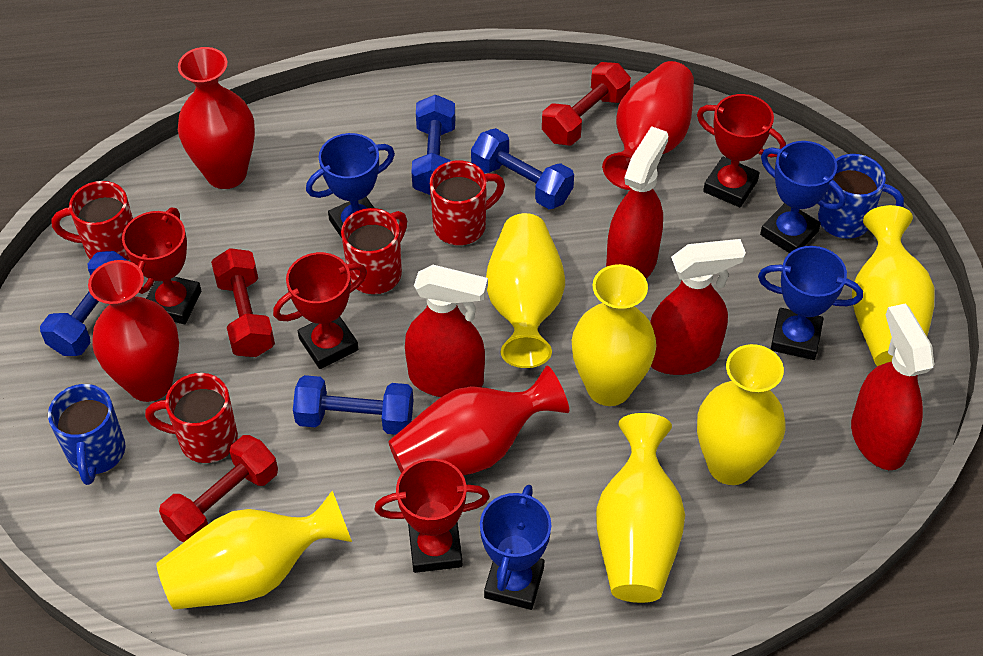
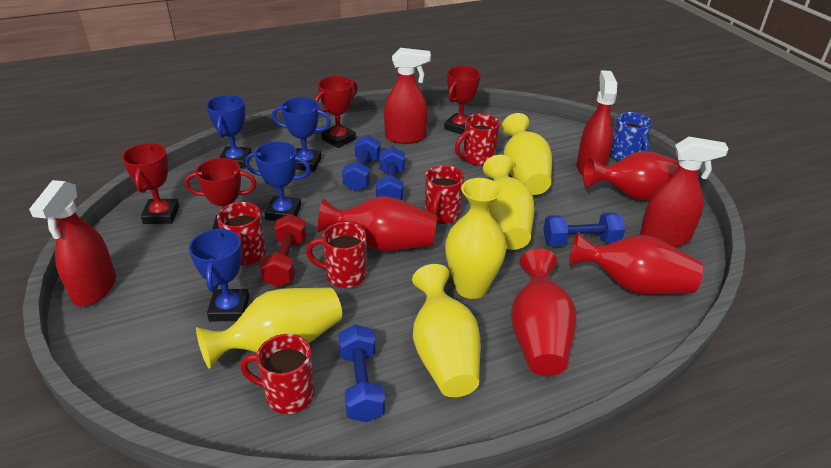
blue mug: 2 -> 1
red dumbbell: 3 -> 1
red mug: 4 -> 5
yellow vase: 6 -> 5

